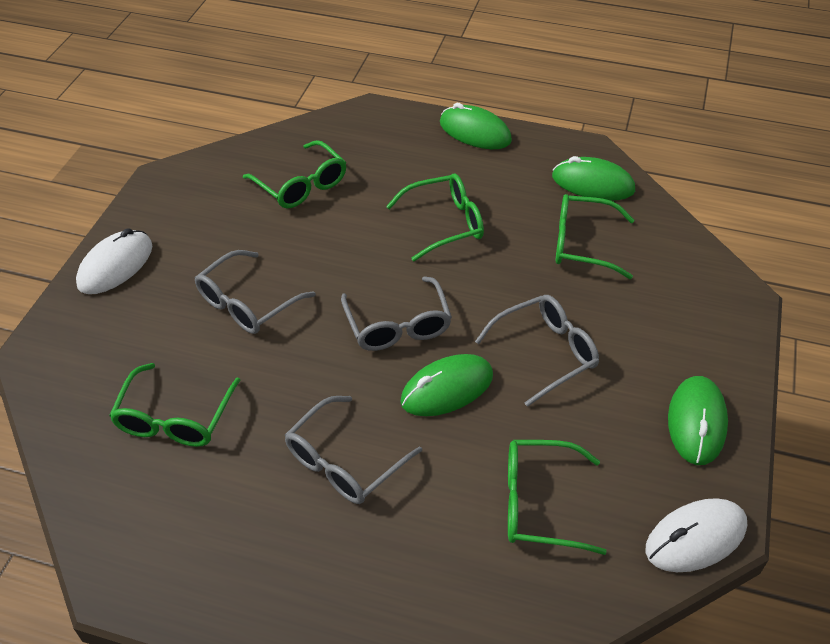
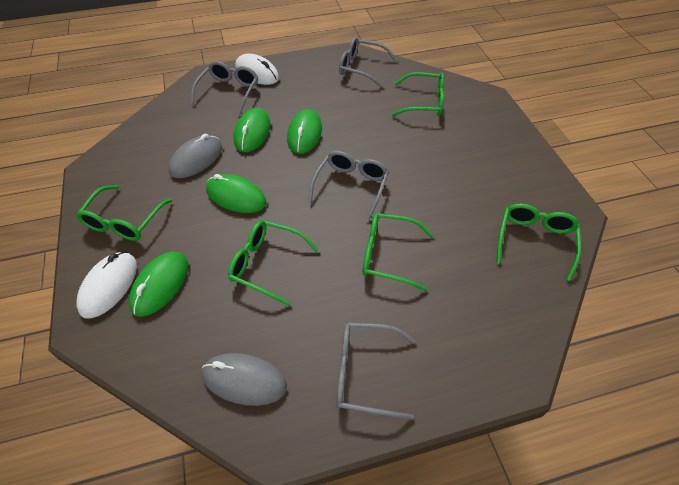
grey mouse: 0 -> 2

